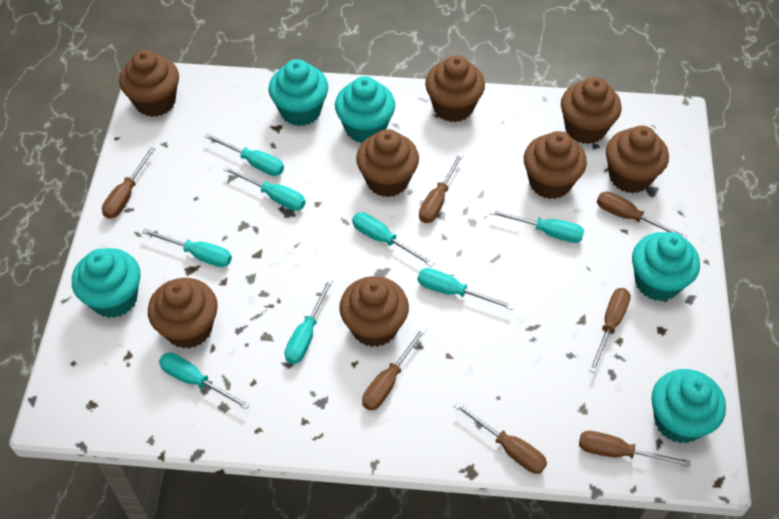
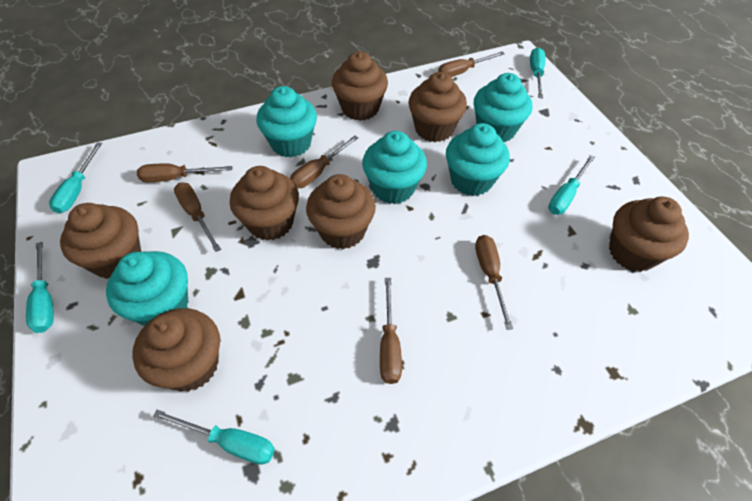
brown cupcake: 8 -> 7
brown screwdriver: 7 -> 6
turquoise screwdriver: 8 -> 5

